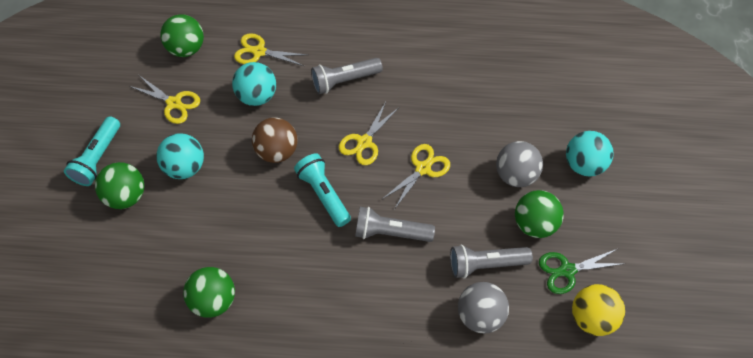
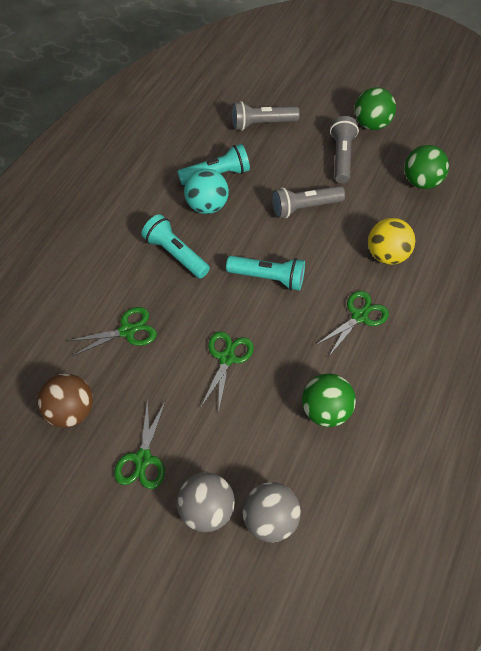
green ball: 4 -> 3
green scissors: 1 -> 4
turquoise ball: 3 -> 1
turquoise flashlight: 2 -> 3
yellow scissors: 4 -> 0

